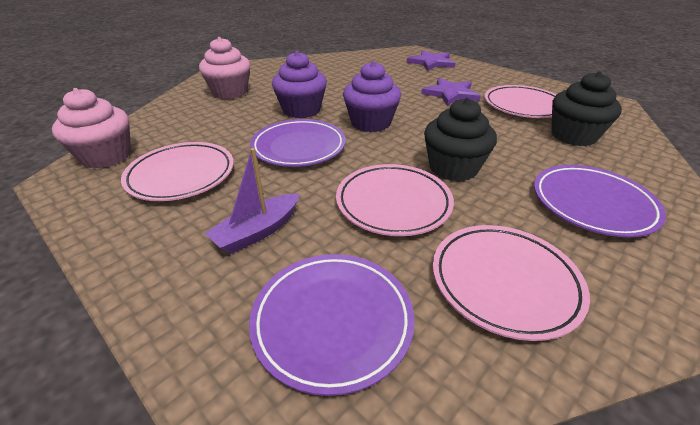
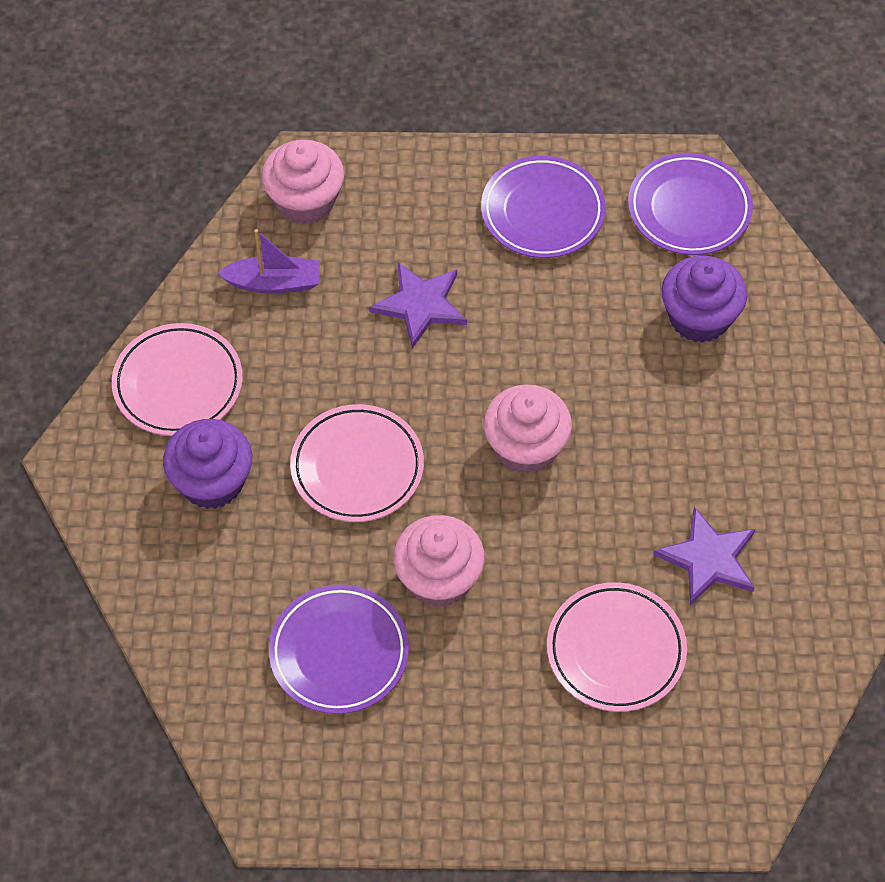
black cupcake: 2 -> 0
pink cupcake: 2 -> 3
pink plate: 4 -> 3

